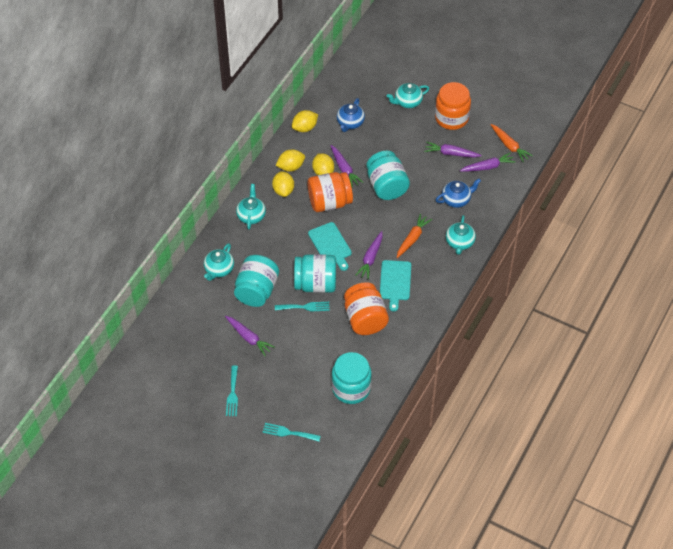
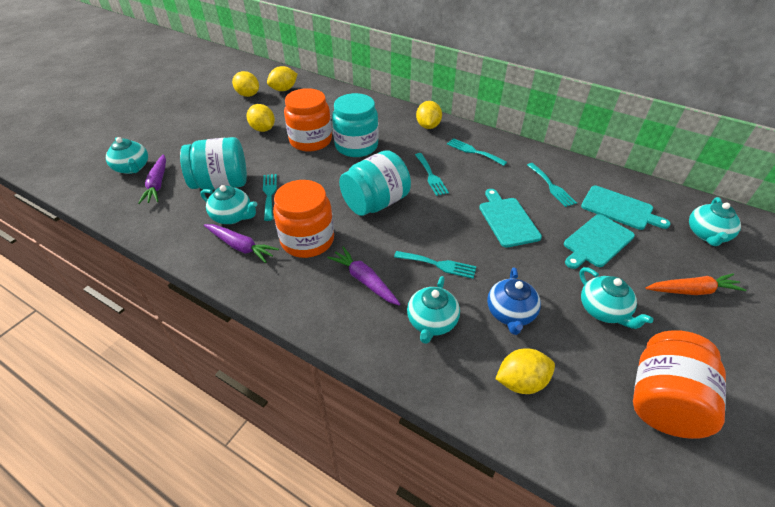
blue teapot: 2 -> 1
orange carrot: 2 -> 1
purple carrot: 5 -> 3
turquoise cutting board: 2 -> 3
turquoise fork: 3 -> 5
turquoise jar: 4 -> 3
turquoise teapot: 4 -> 5
yellow lemon: 4 -> 5

